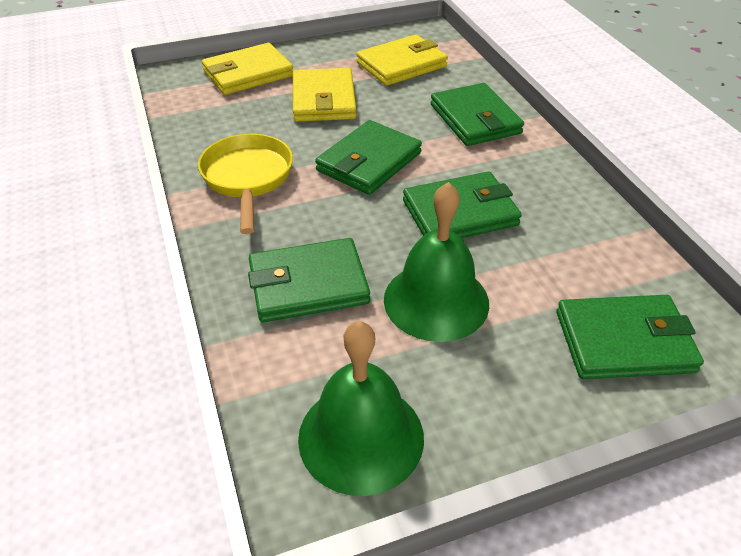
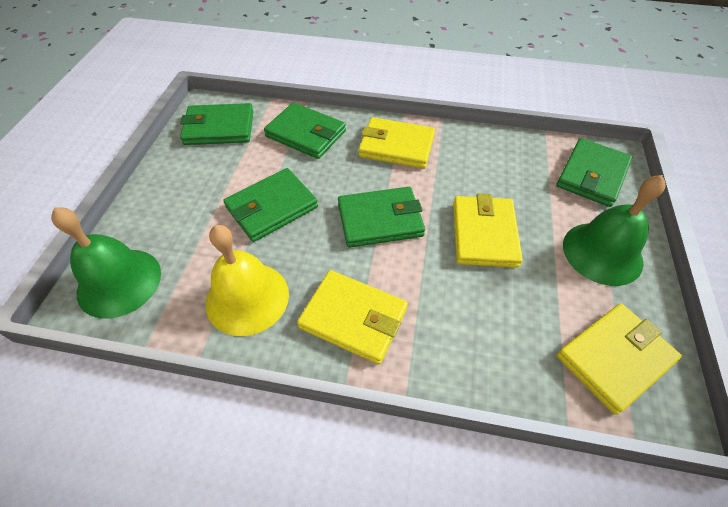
yellow bell: 0 -> 1
yellow pan: 1 -> 0
yellow wallet: 3 -> 4

